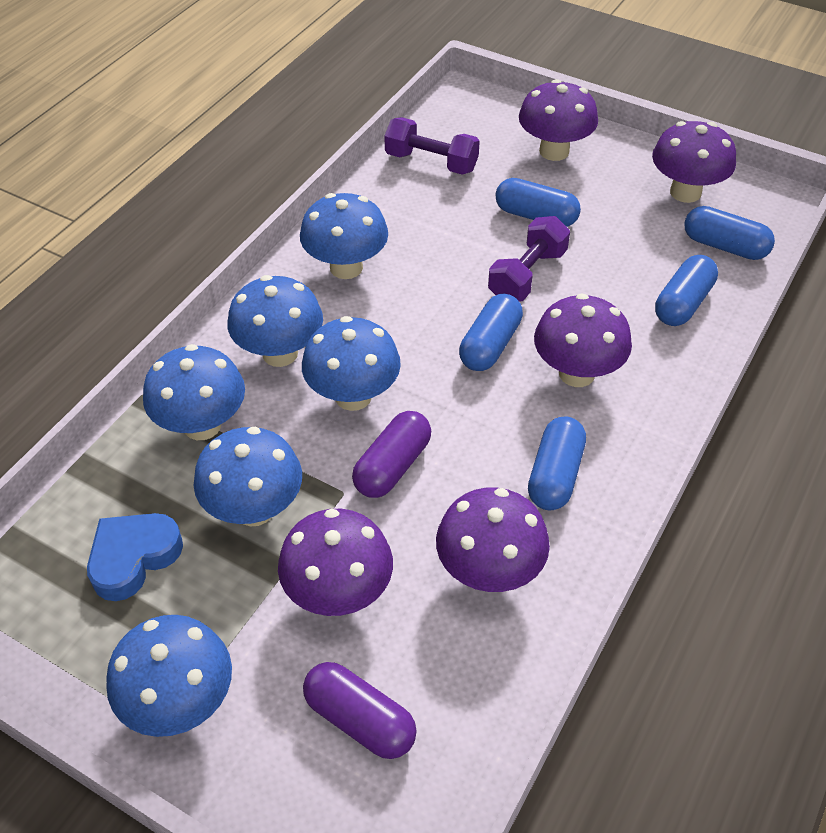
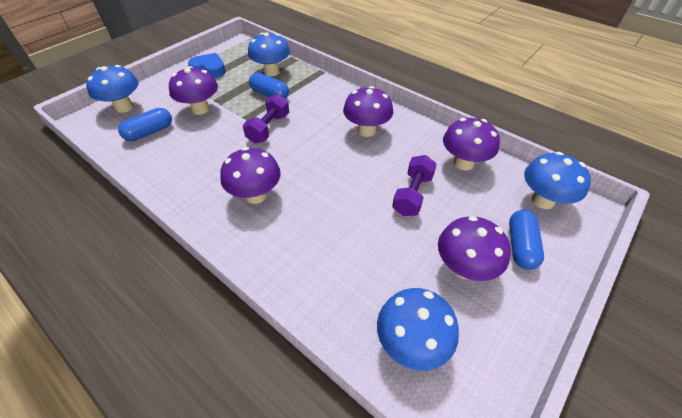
blue capsule: 5 -> 3
blue mushroom: 6 -> 4
purple capsule: 2 -> 0

